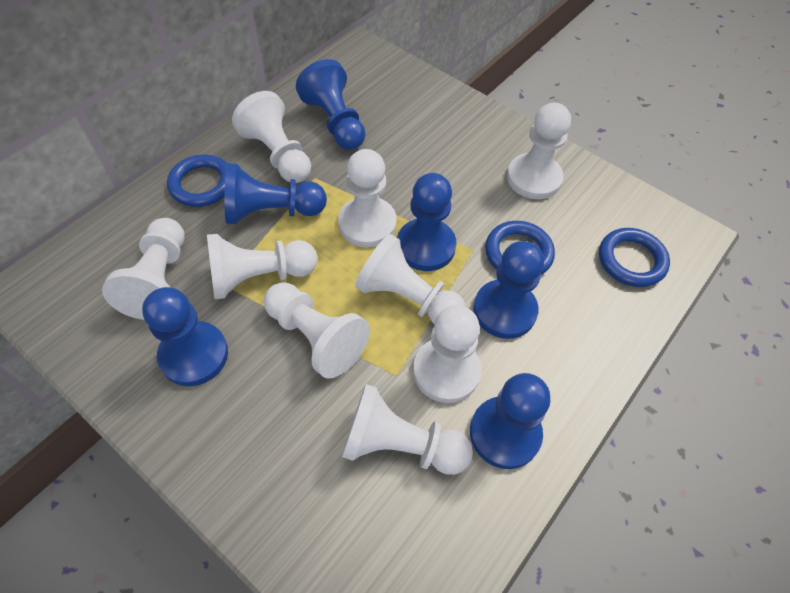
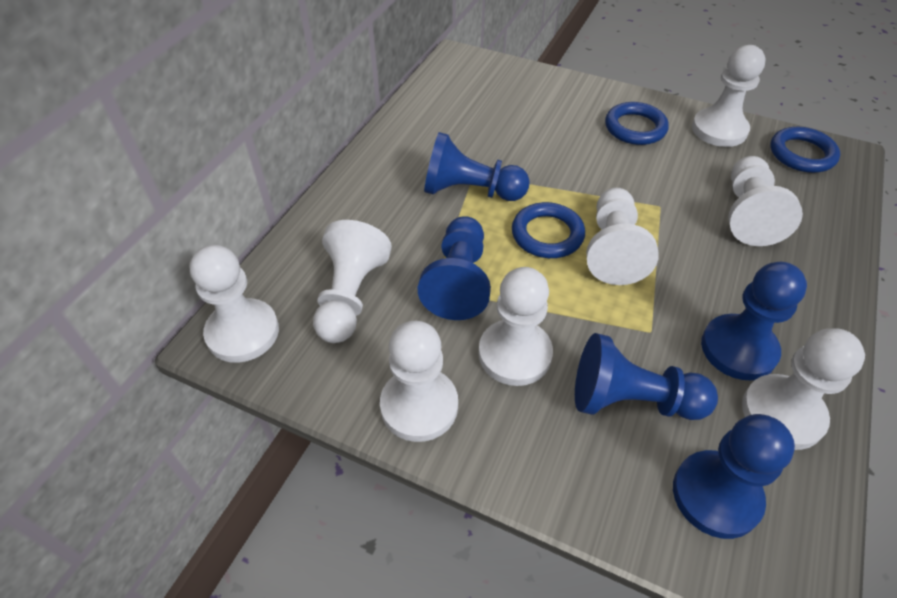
blue pawn: 6 -> 5
white pawn: 9 -> 8

